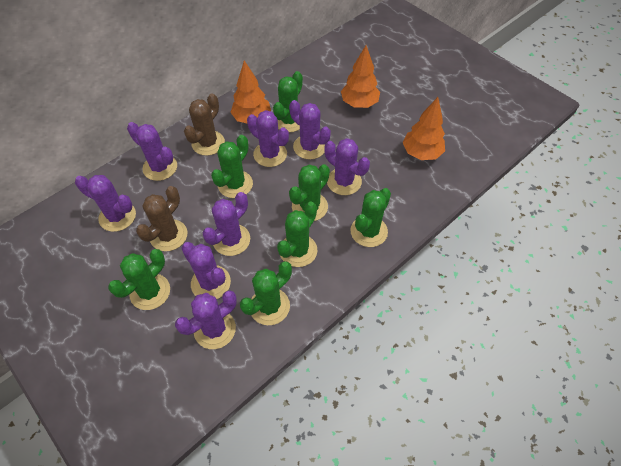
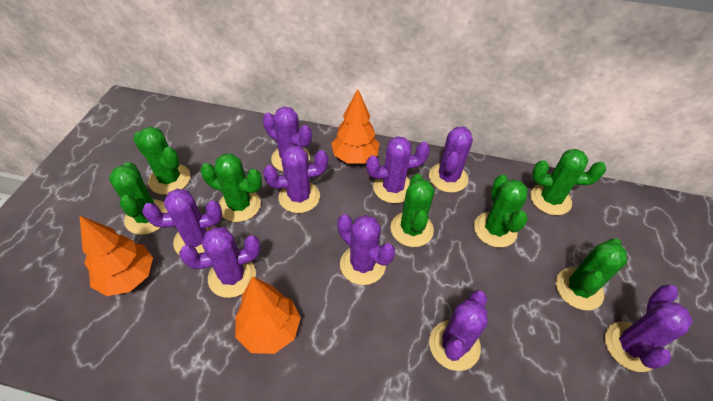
brown cactus: 2 -> 0
purple cactus: 8 -> 9

